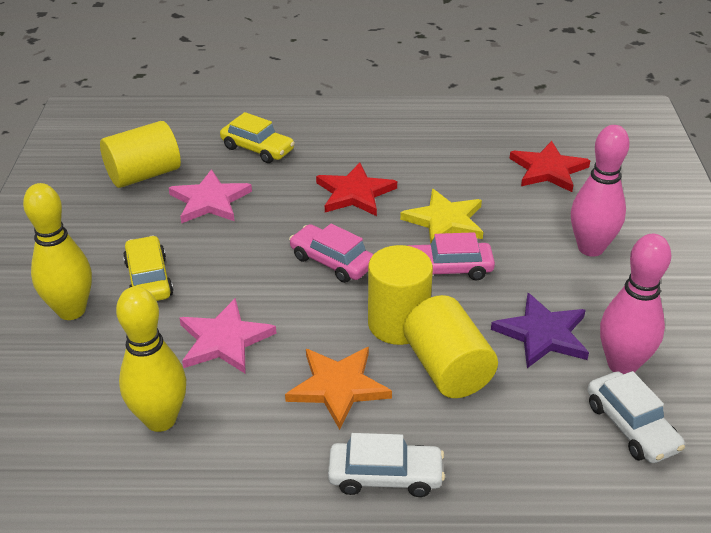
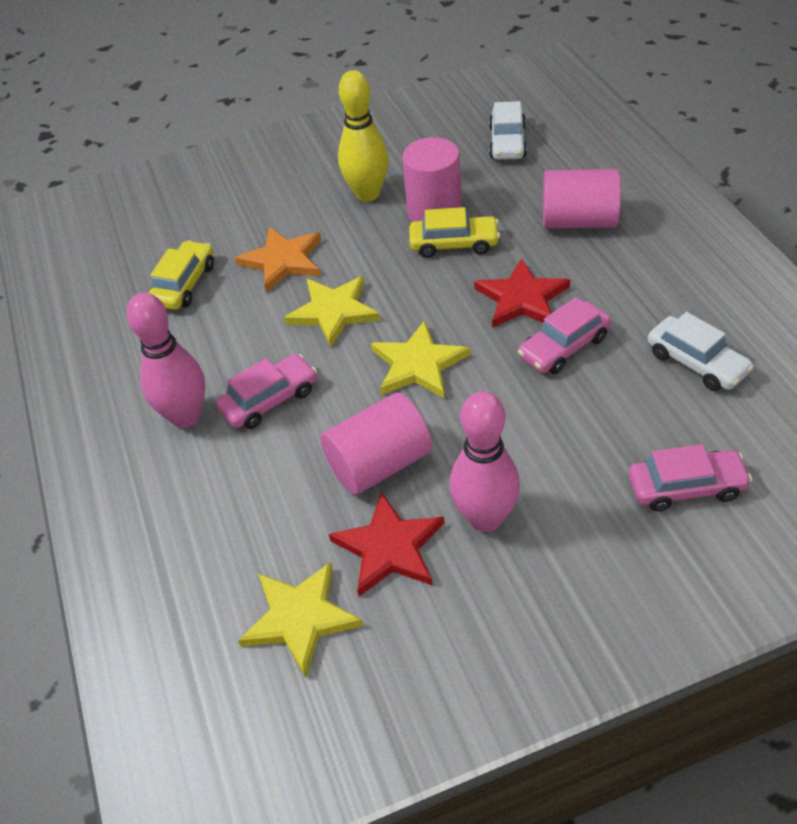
pink car: 2 -> 3
pink cylinder: 0 -> 3
pink star: 2 -> 0
purple star: 1 -> 0
yellow bowling pin: 2 -> 1
yellow cylinder: 3 -> 0
yellow star: 1 -> 3

